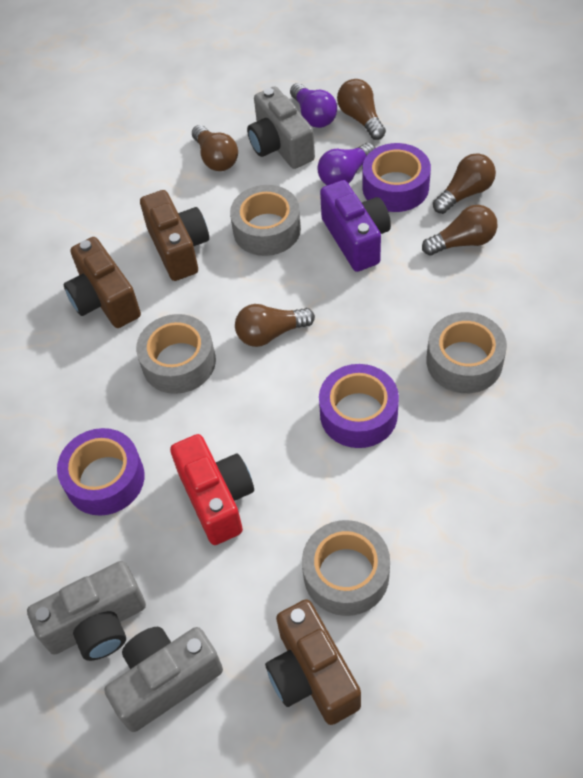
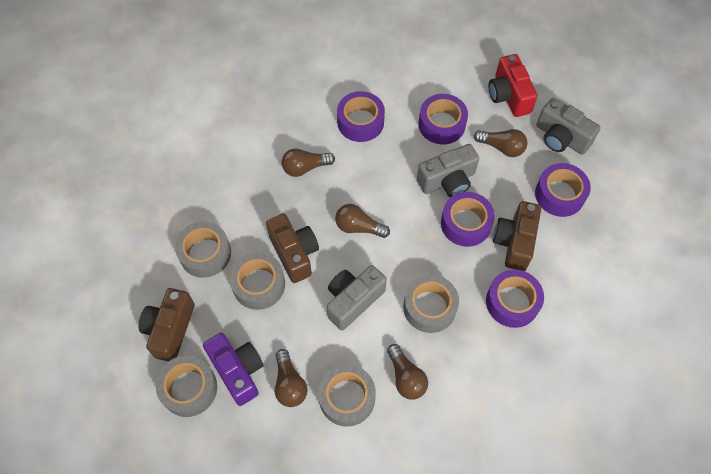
grey tape: 4 -> 5
purple light bulb: 2 -> 0
purple tape: 3 -> 5

